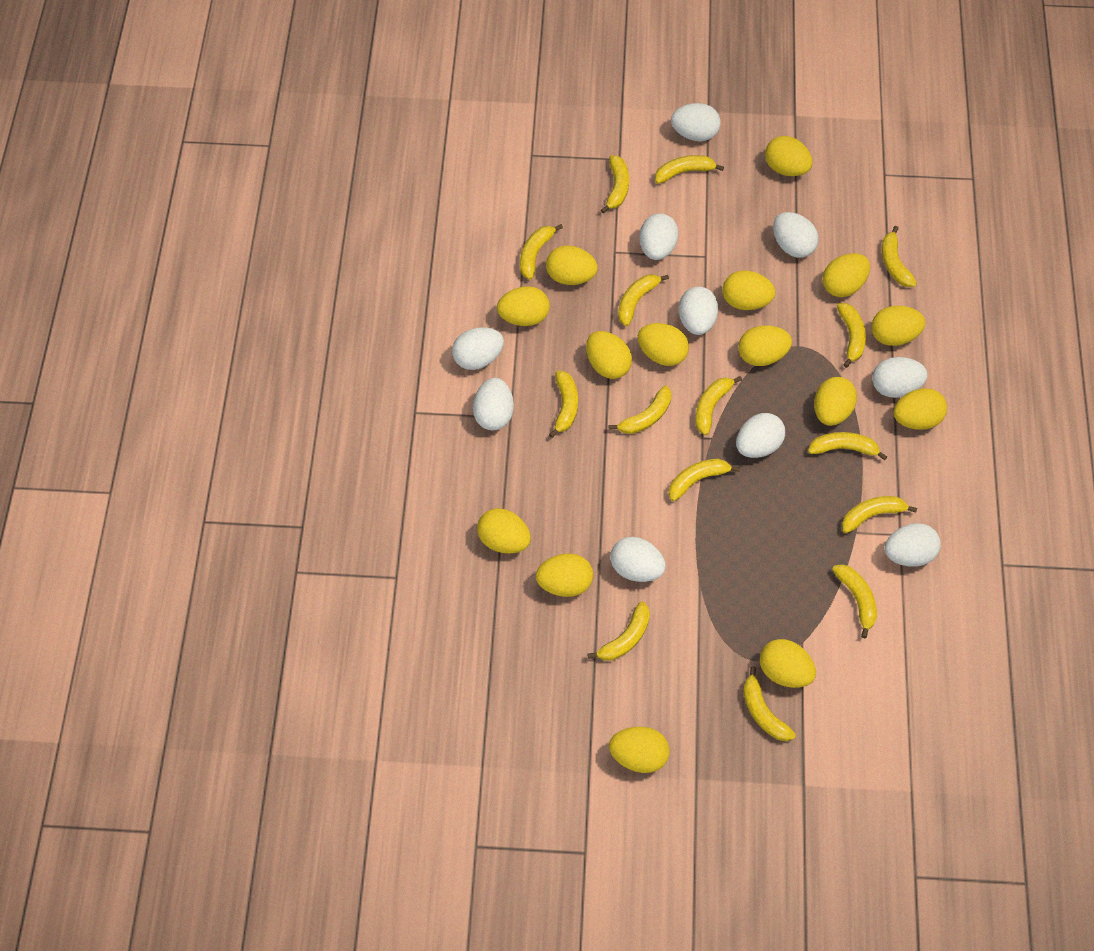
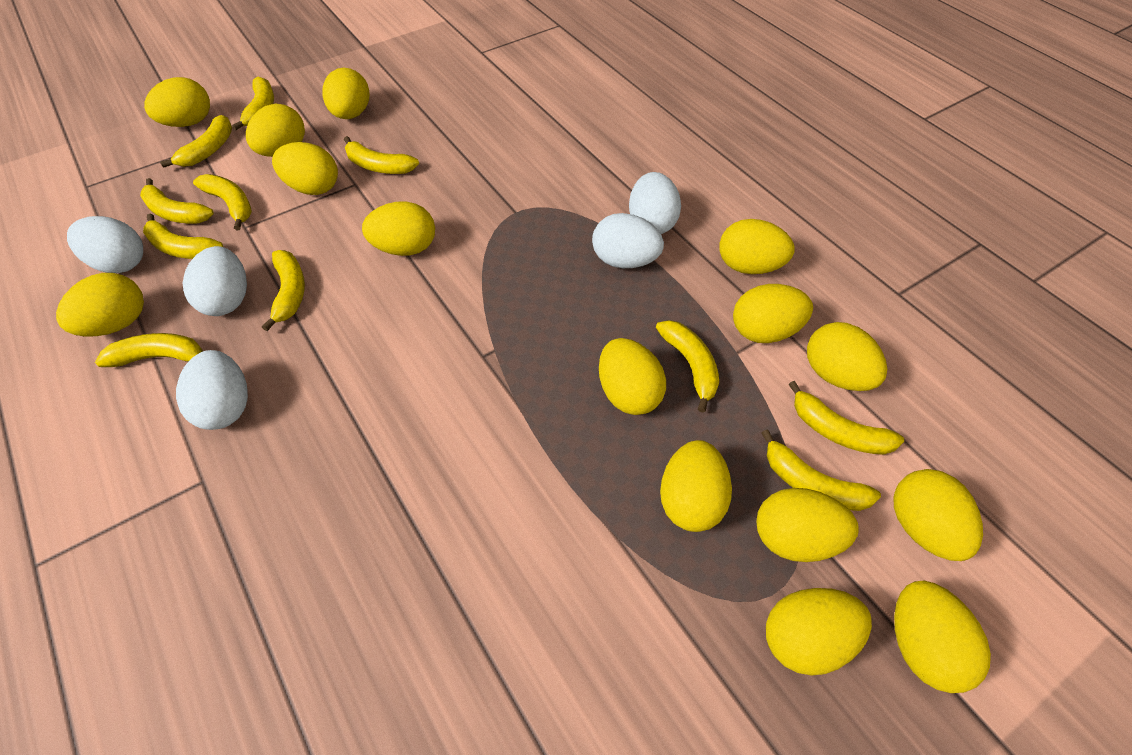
white egg: 10 -> 5
yellow banana: 15 -> 11

